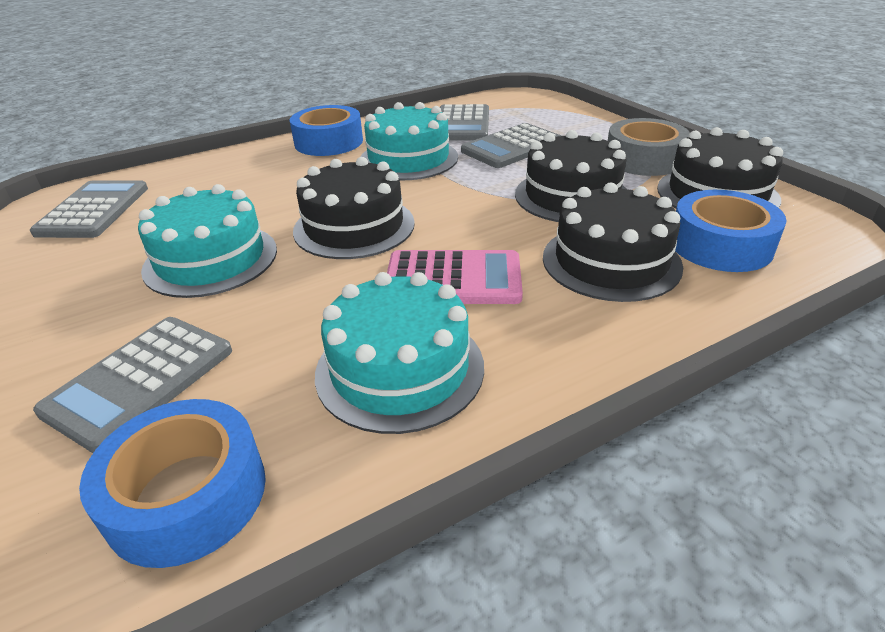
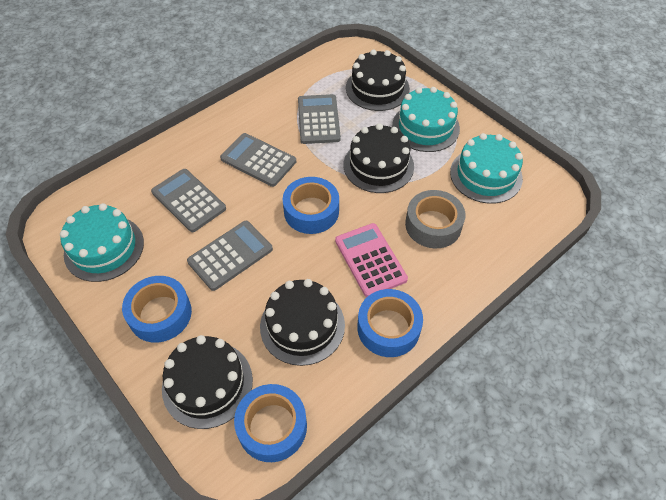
blue tape: 3 -> 4

